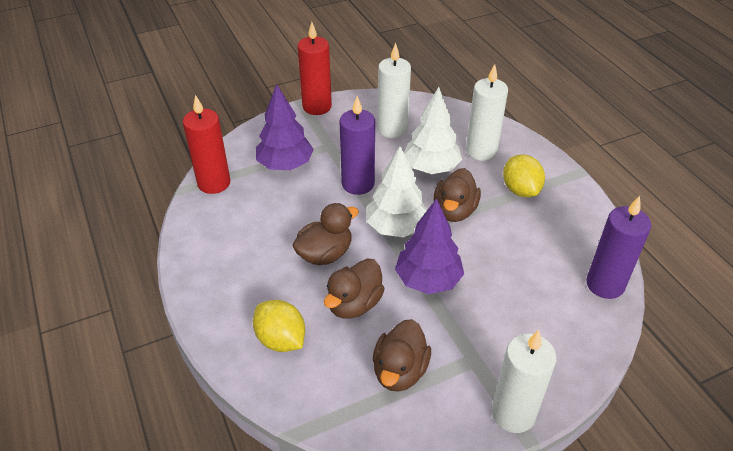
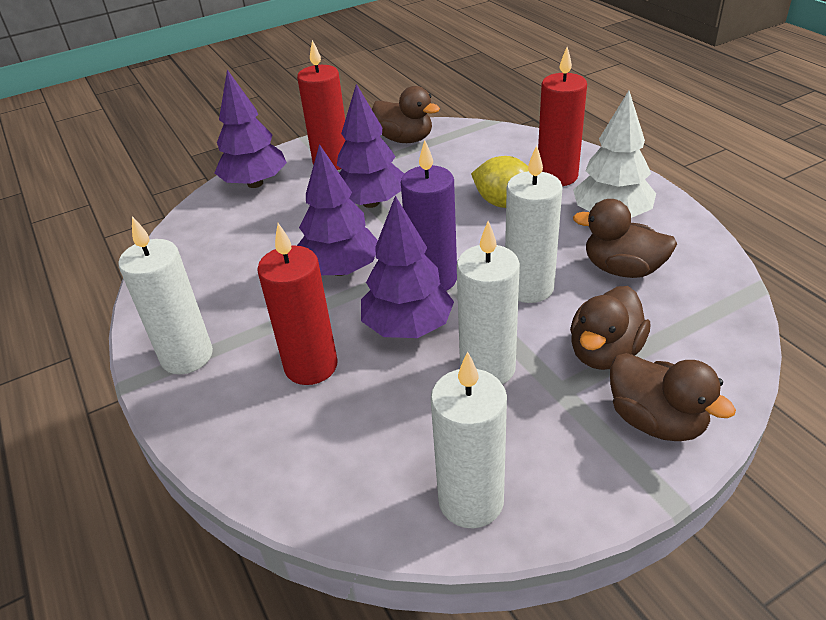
purple candle: 2 -> 1
purple tree: 2 -> 4
red candle: 2 -> 3
white candle: 3 -> 4
white tree: 2 -> 1
yellow lemon: 2 -> 1

